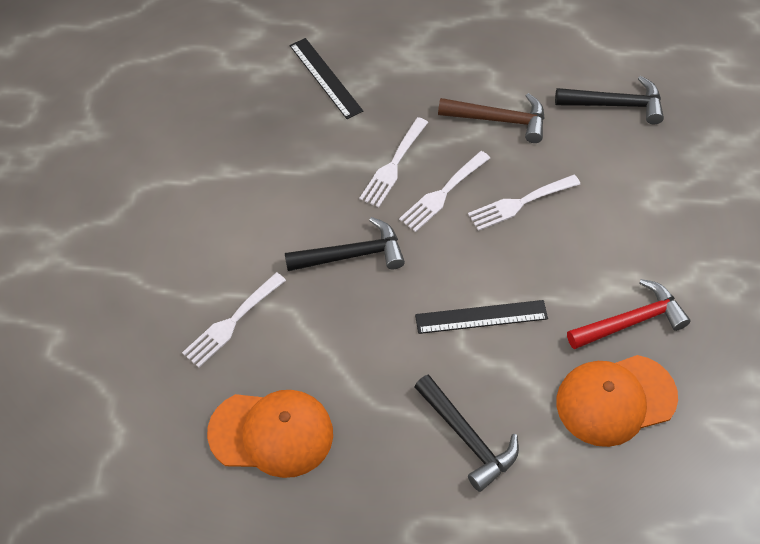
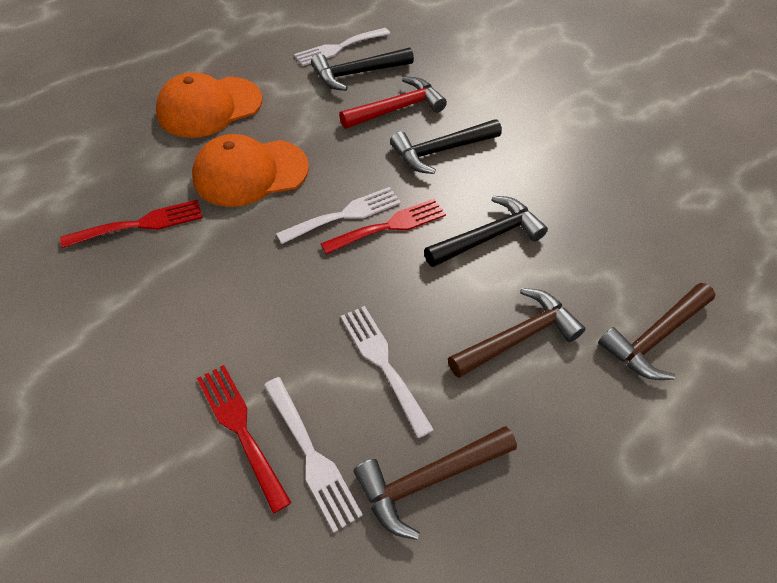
black ruler: 2 -> 0
brown hammer: 1 -> 3
red fork: 0 -> 3

